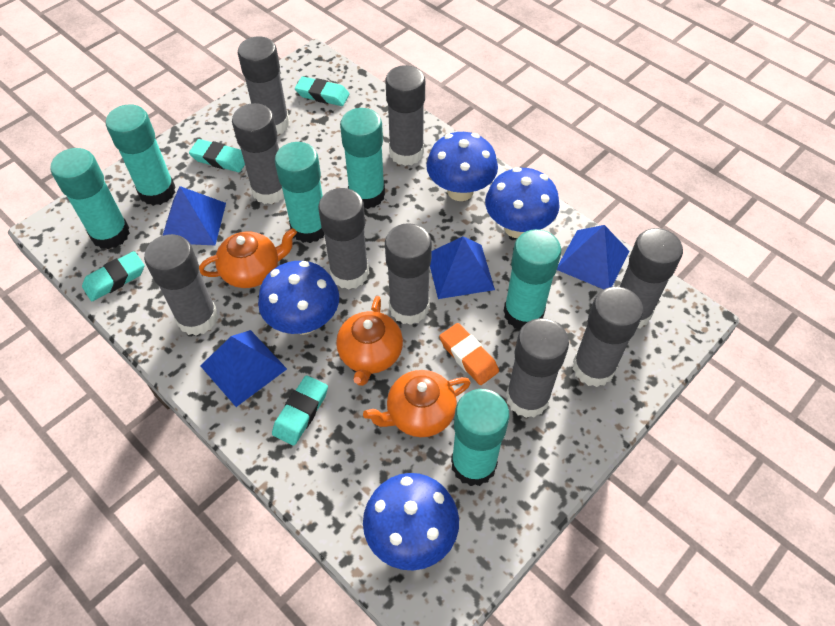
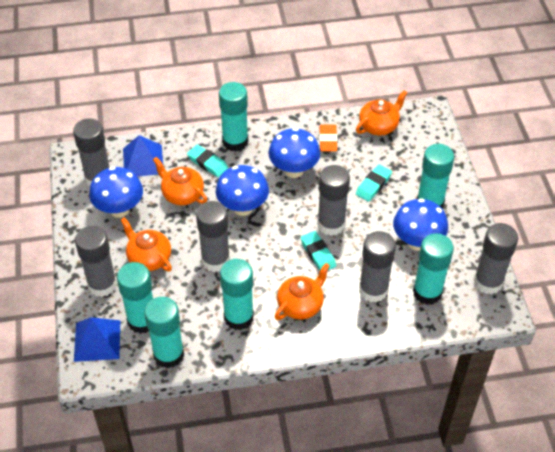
blue pyramid: 4 -> 2
grey glue stick: 9 -> 6
orange teapot: 3 -> 4
turquoise eraser: 4 -> 3

